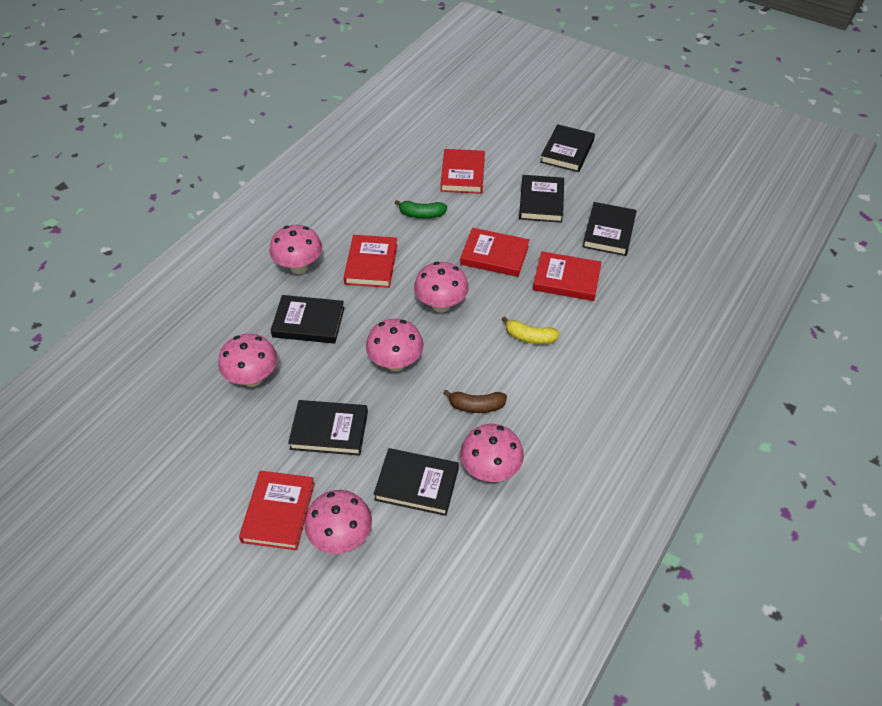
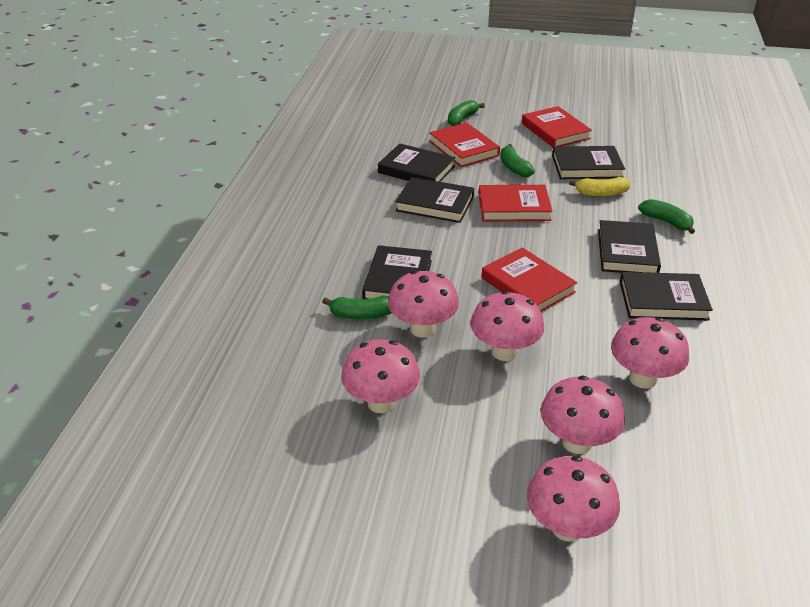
brown banana: 1 -> 0
green banana: 1 -> 4
red book: 5 -> 4

